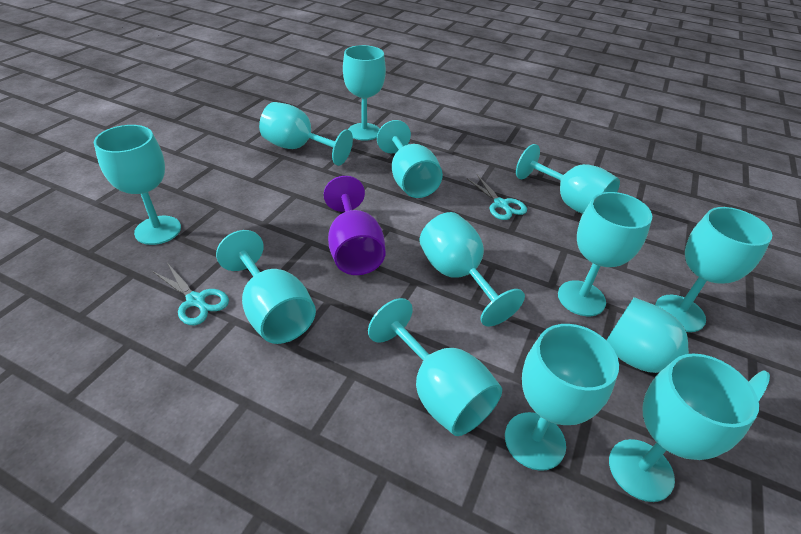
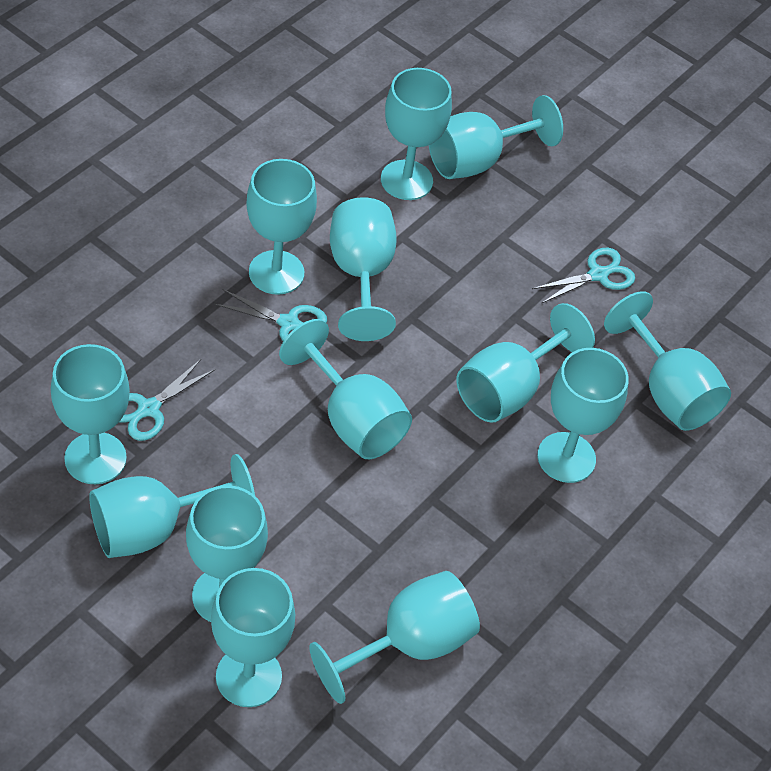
purple goblet: 1 -> 0
turquoise scissors: 2 -> 3

